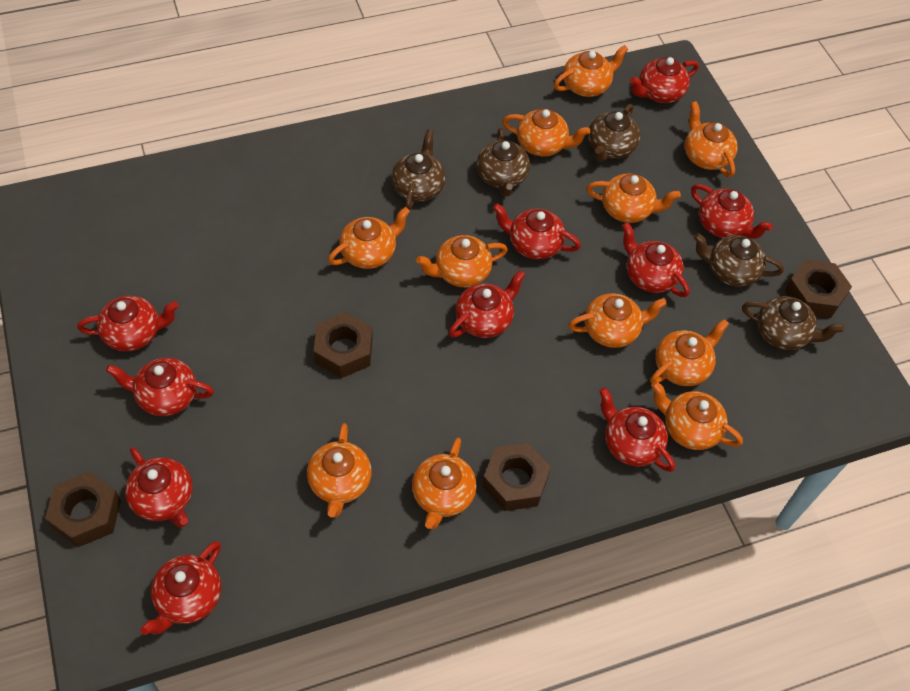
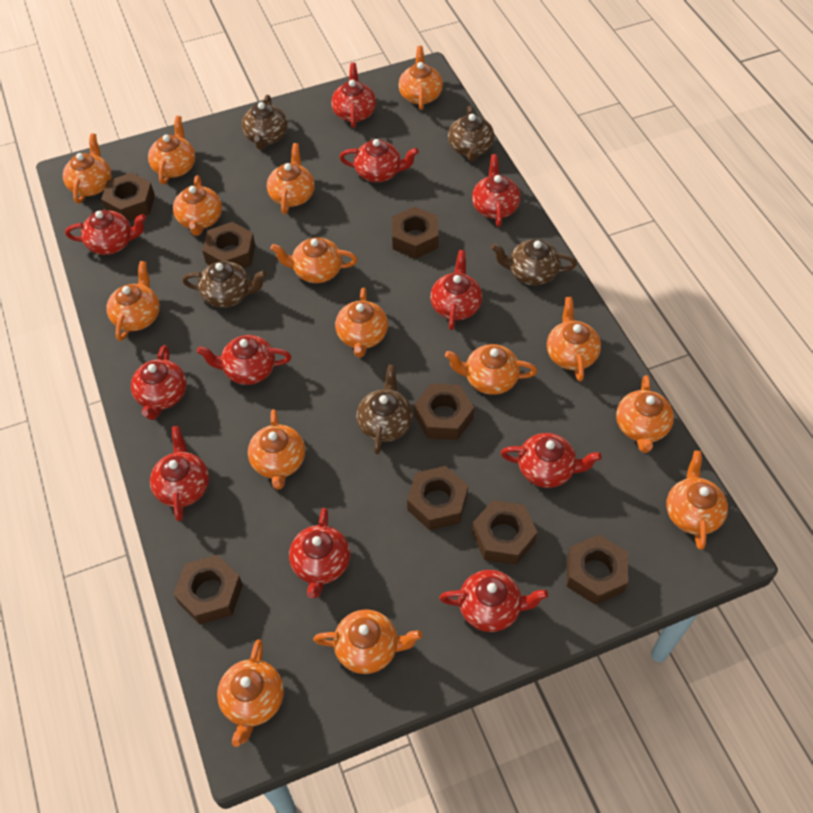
brown nut: 4 -> 8
orange teapot: 11 -> 15
red teapot: 10 -> 11

